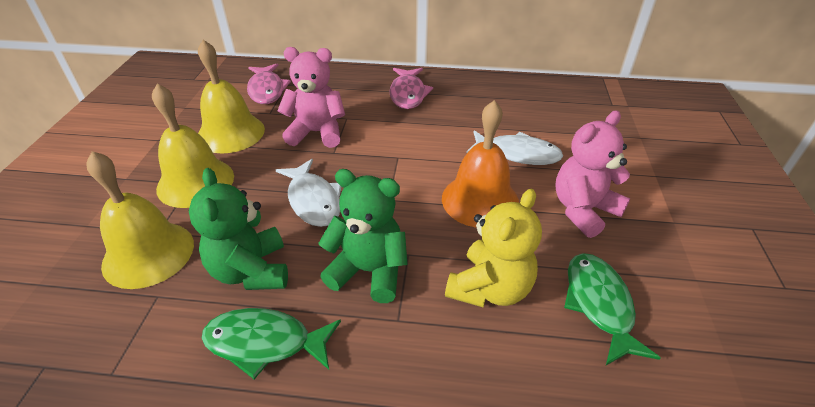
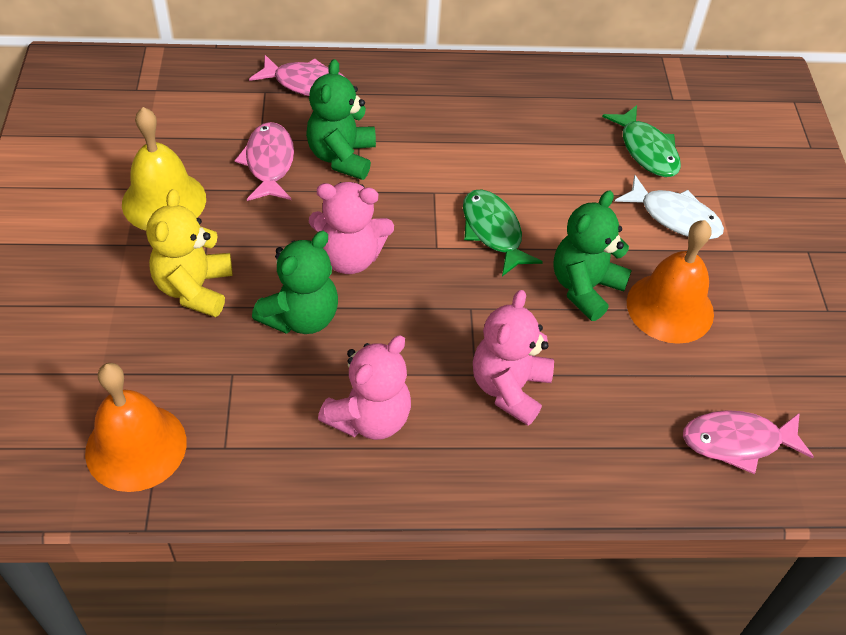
green teddy bear: 2 -> 3
orange bell: 1 -> 2
pink fish: 2 -> 3
pink teddy bear: 2 -> 3
white fish: 2 -> 1
yellow bell: 3 -> 1

